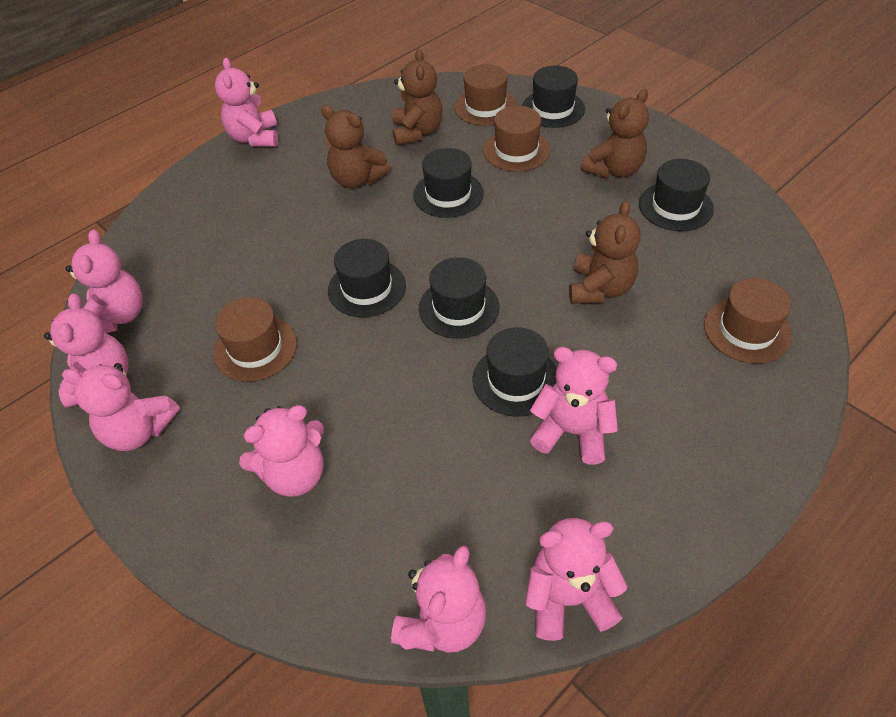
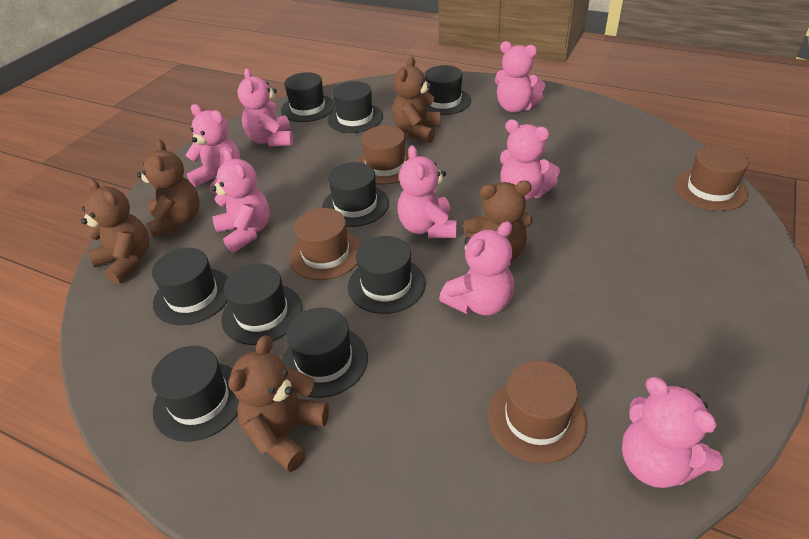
black hat: 6 -> 9
brown teddy bear: 4 -> 5

